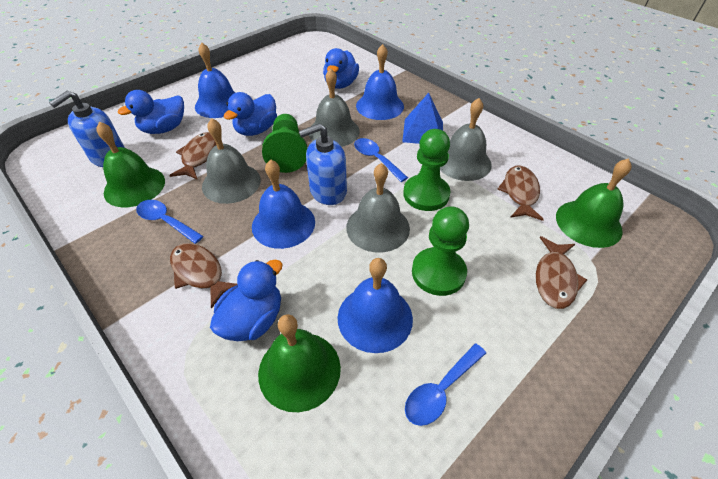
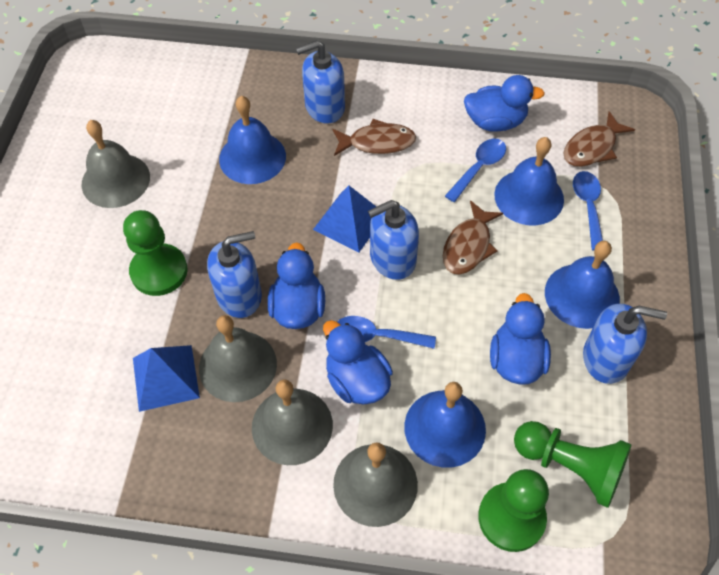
blue pyramid: 1 -> 2
blue soap dispenser: 2 -> 4
brown fish: 4 -> 3
green bell: 3 -> 0

